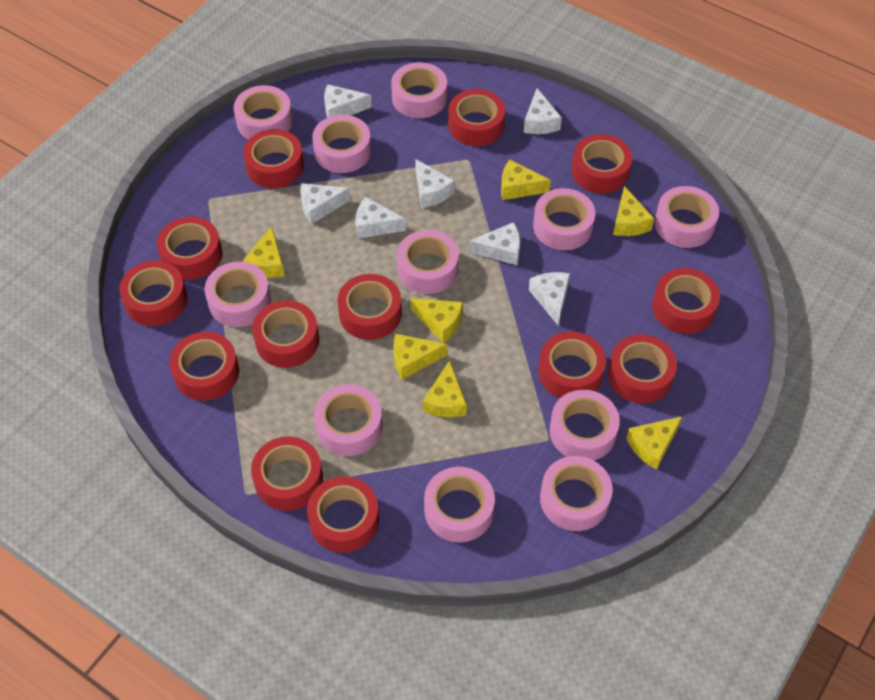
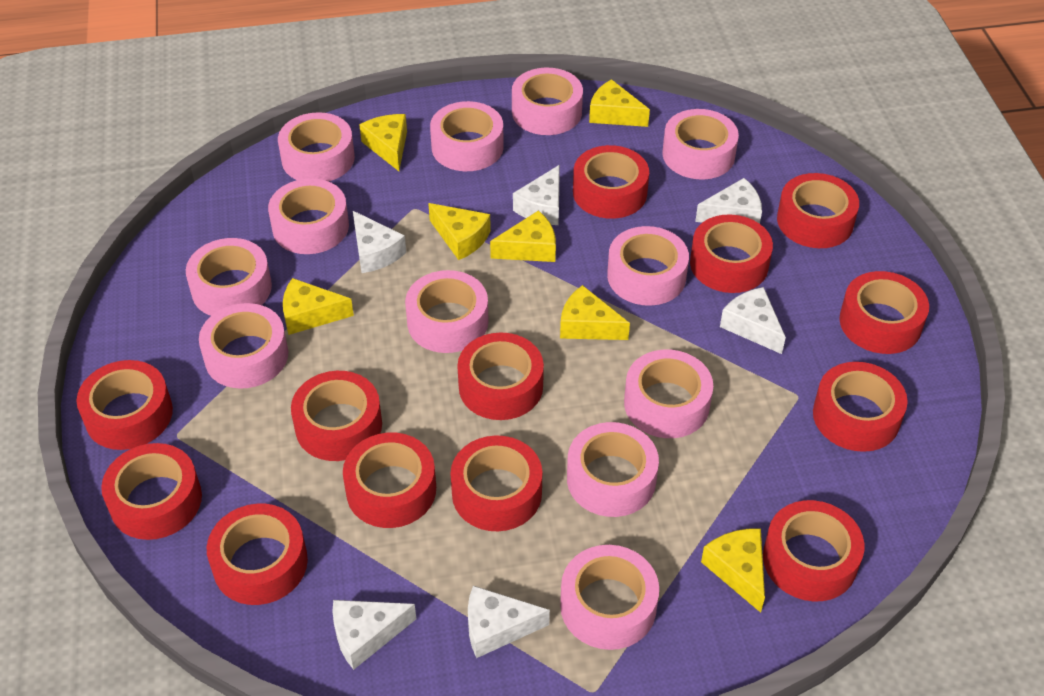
pink tape: 11 -> 12
white cheese: 7 -> 6

